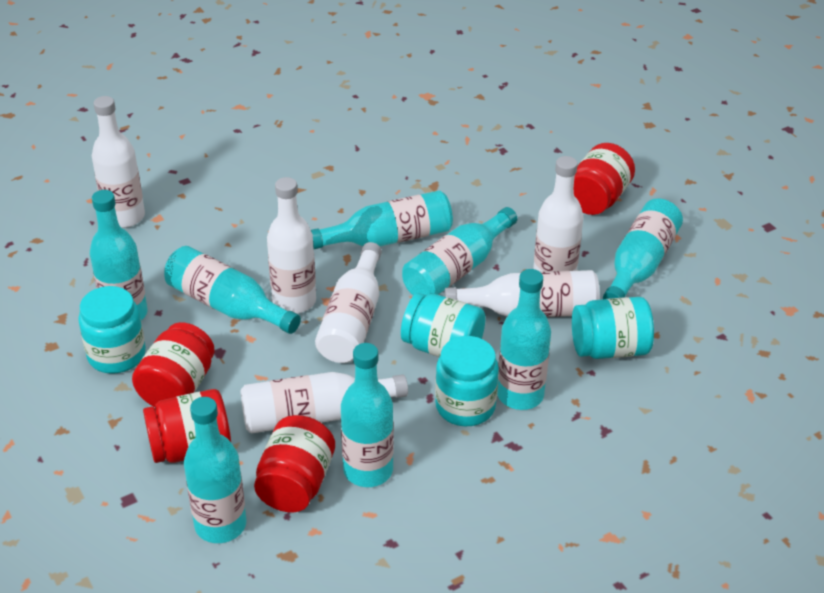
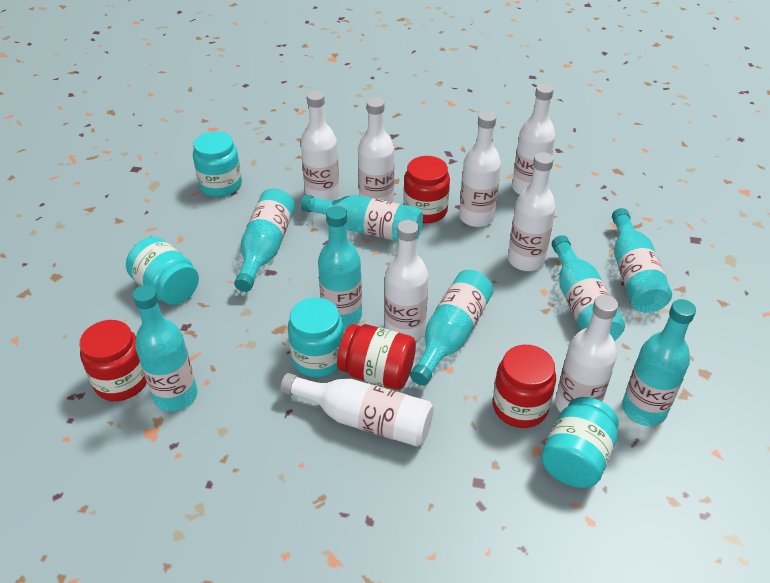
white bottle: 6 -> 8

